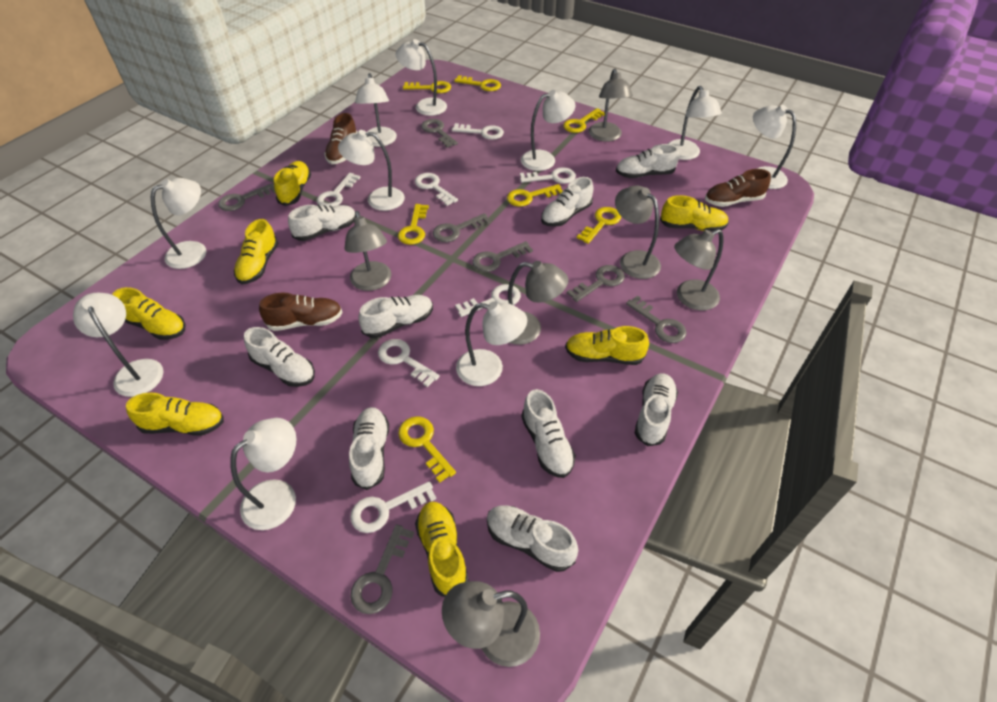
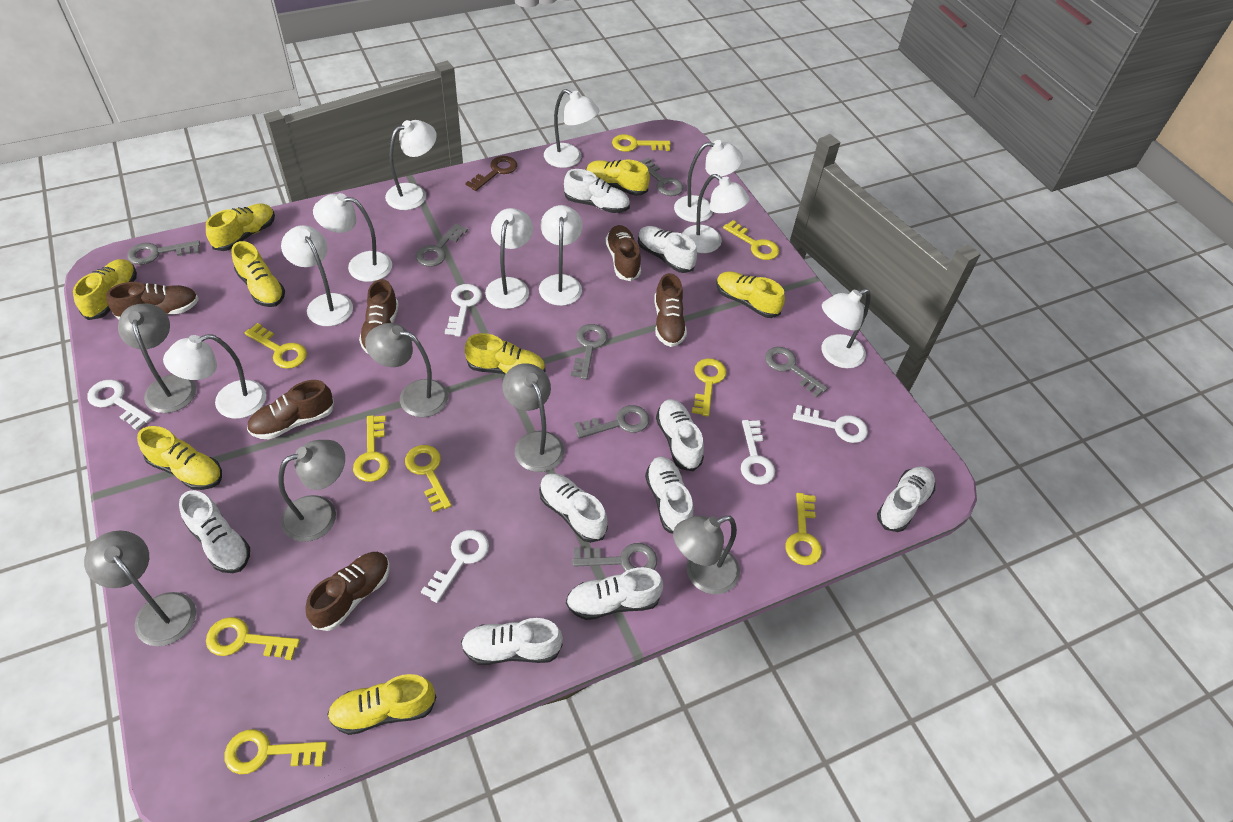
brown key: 0 -> 1
brown shoe: 3 -> 6
white key: 7 -> 5
yellow key: 7 -> 9
yellow shoe: 7 -> 8

